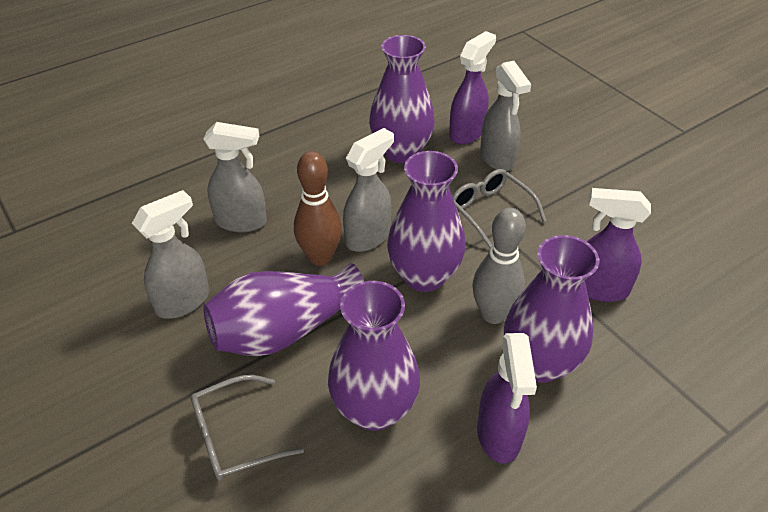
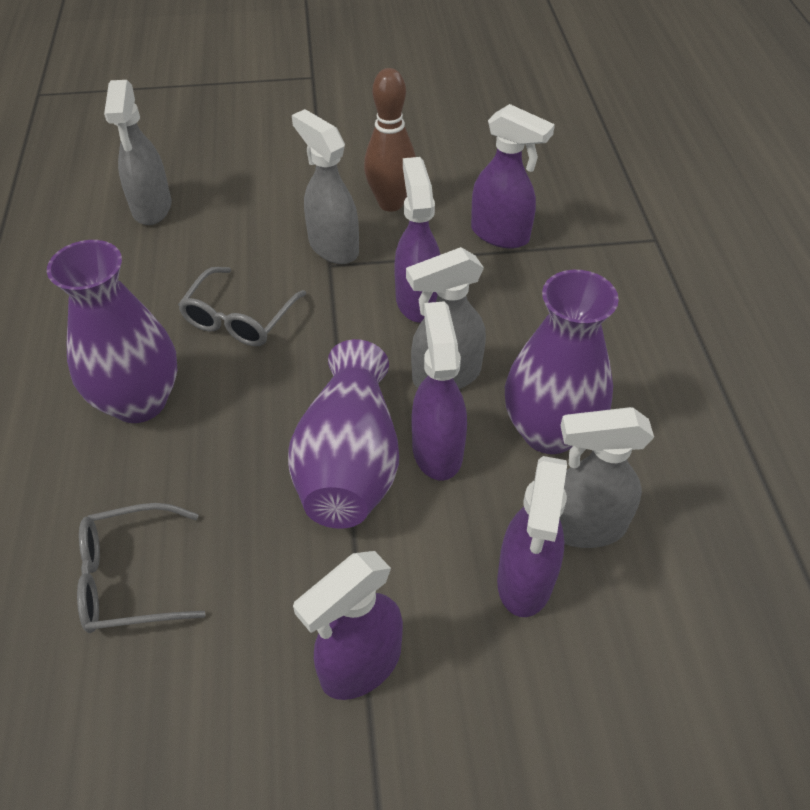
grey bowling pin: 1 -> 0
purple spray bottle: 3 -> 5
purple vase: 5 -> 3

